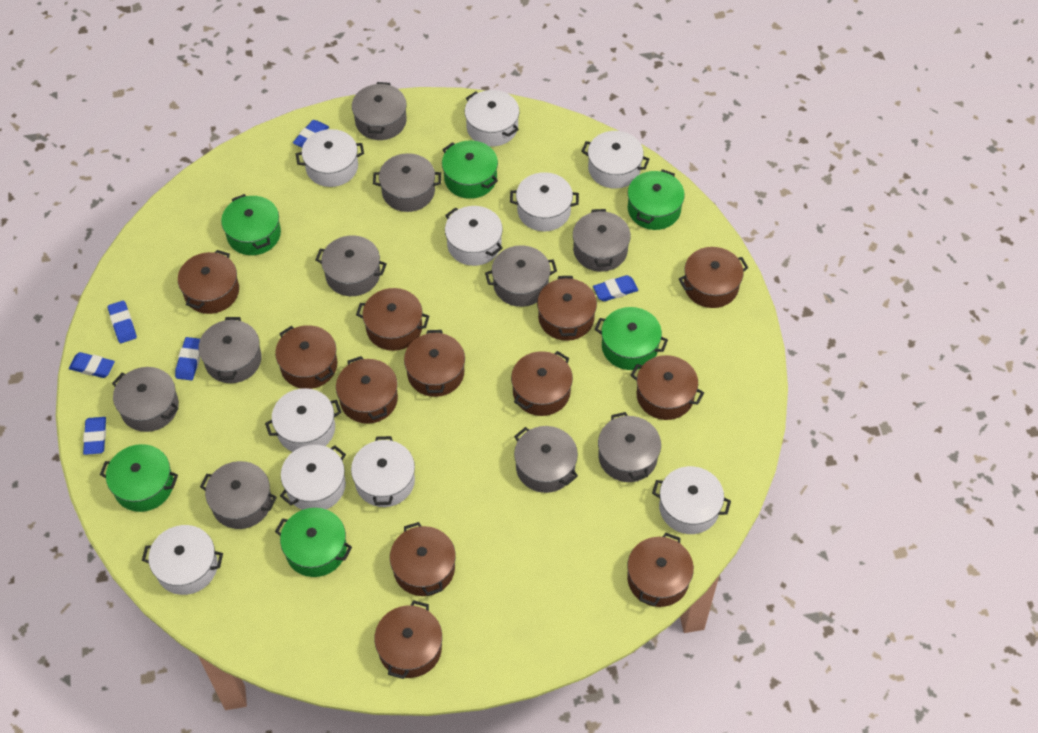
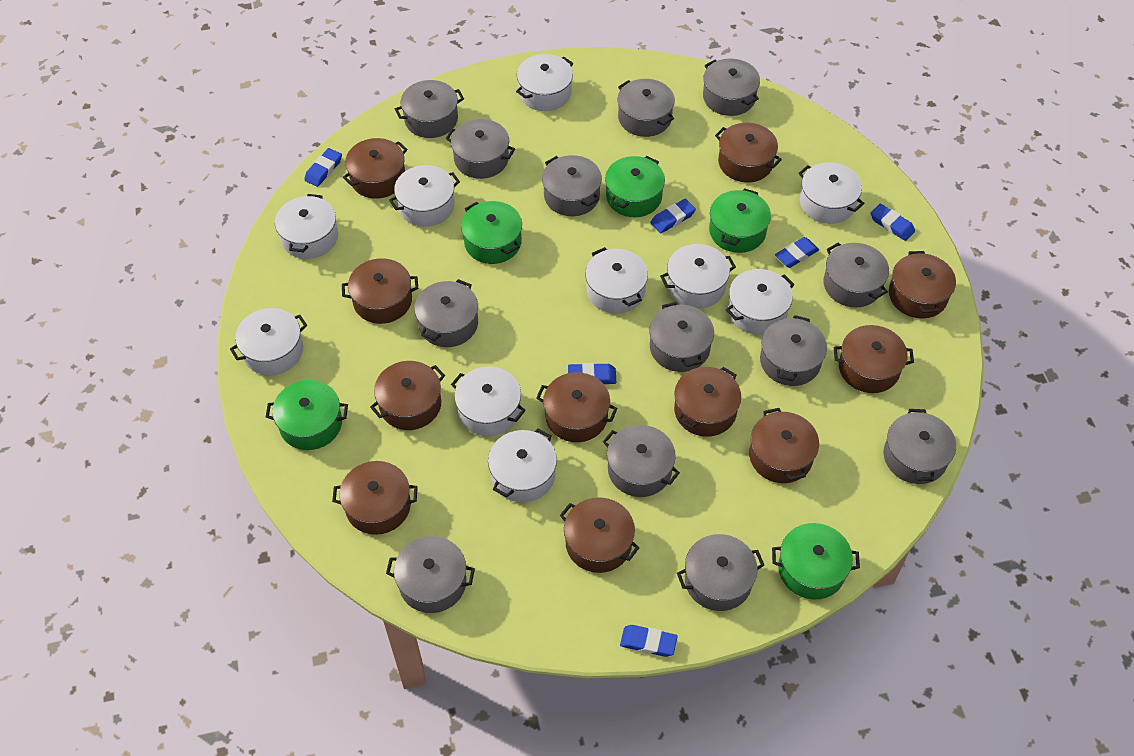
brown pot: 12 -> 11
green pot: 6 -> 5
grey pot: 10 -> 13

